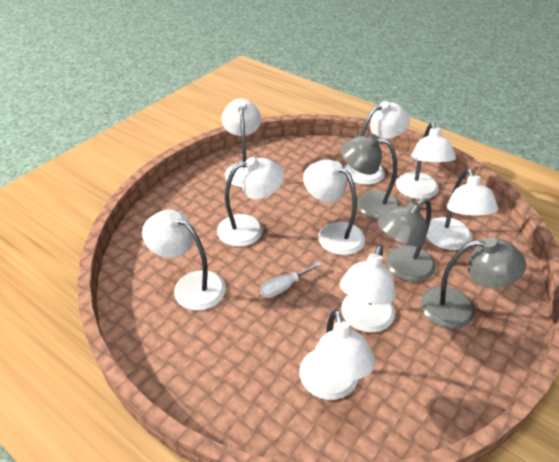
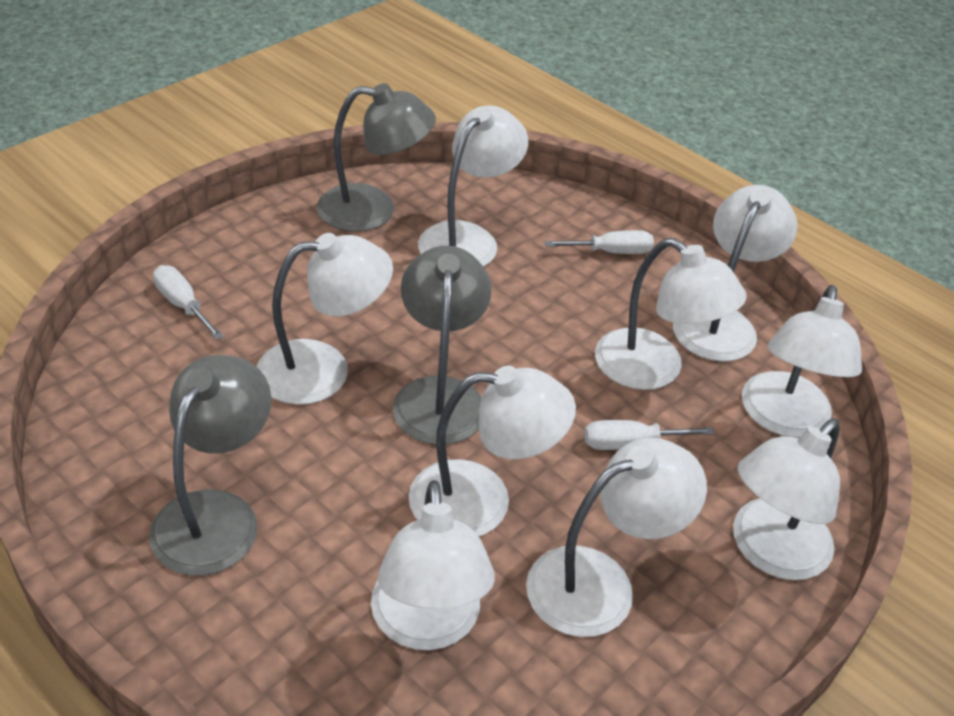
white screwdriver: 1 -> 3

